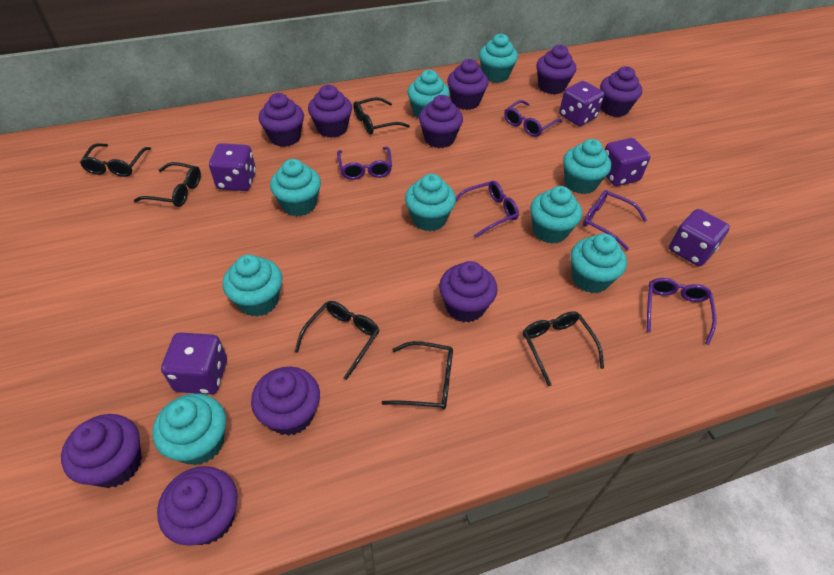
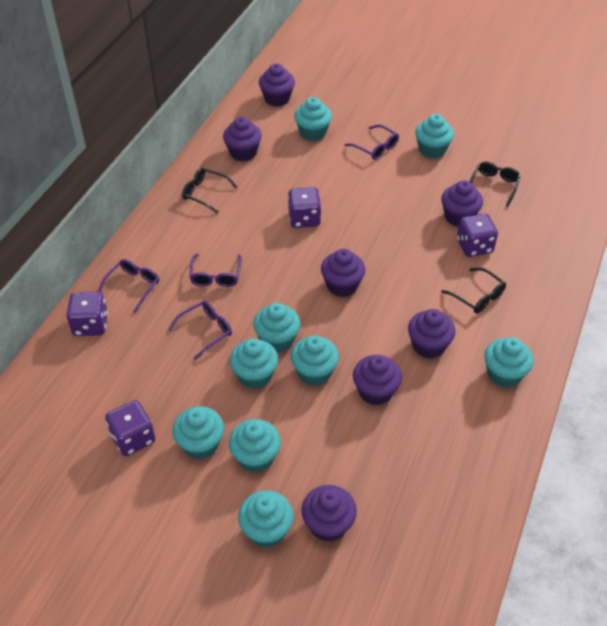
black glasses: 6 -> 3
purple cupcake: 10 -> 7
purple dice: 5 -> 4
purple glasses: 5 -> 4

